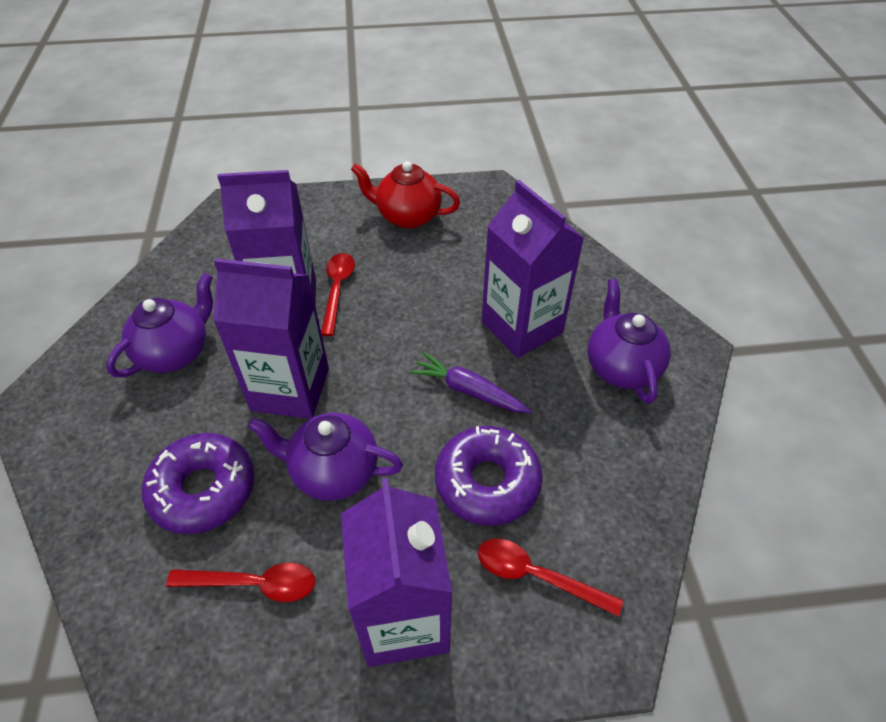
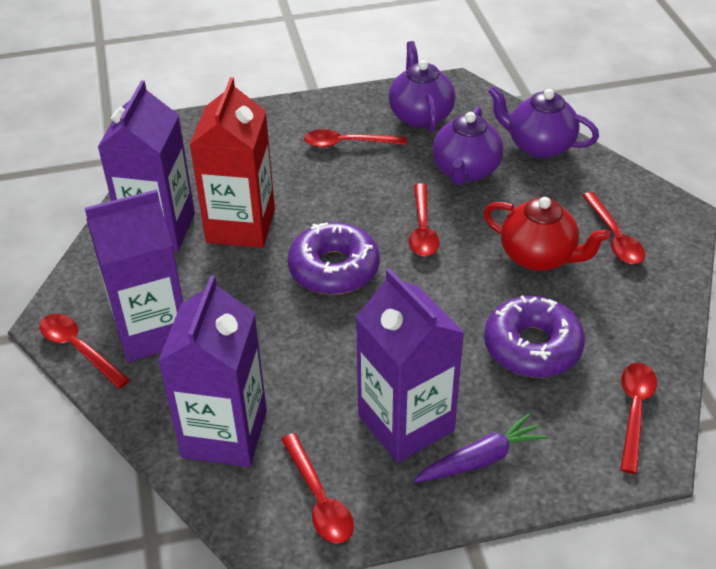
red carton: 0 -> 1
red spoon: 3 -> 6

